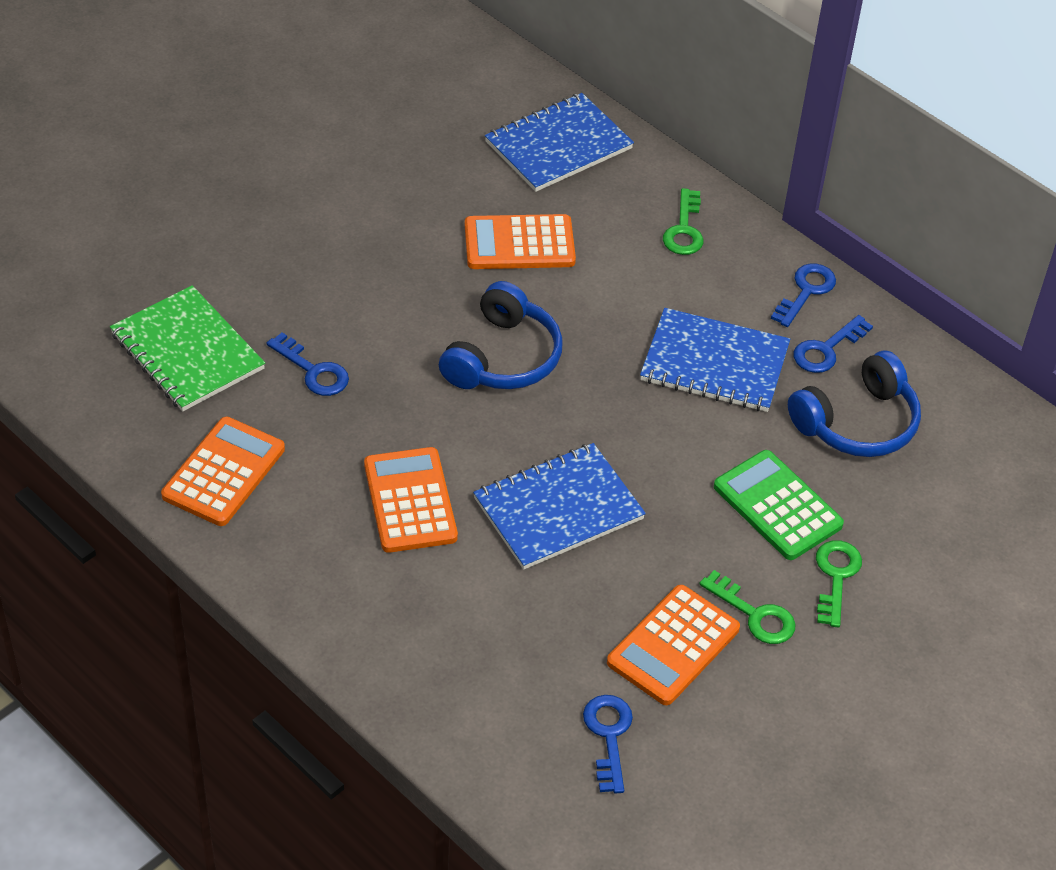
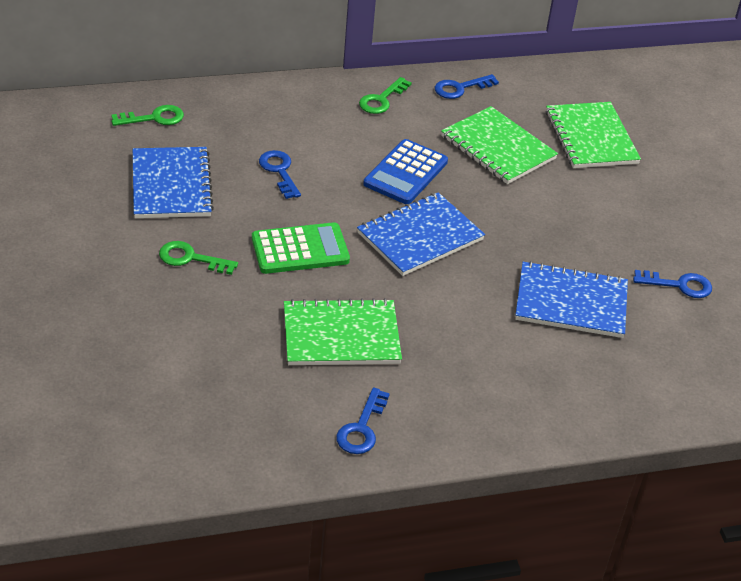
blue calculator: 0 -> 1
blue headphones: 2 -> 0
green notebook: 1 -> 3
orange calculator: 4 -> 0

